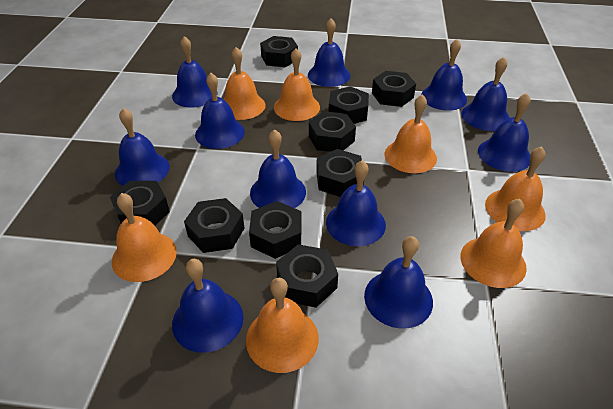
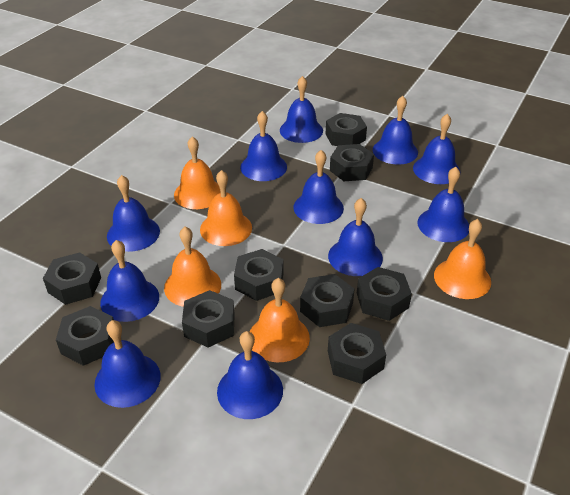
orange bell: 7 -> 5

